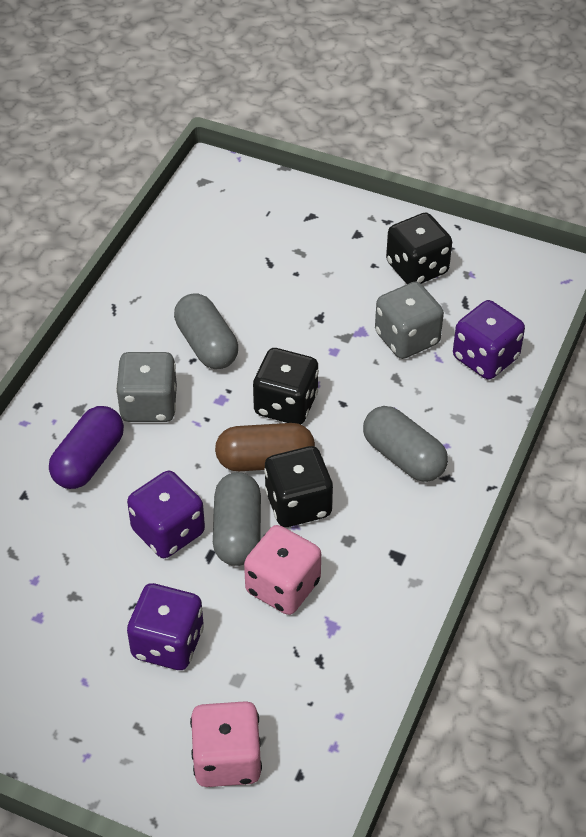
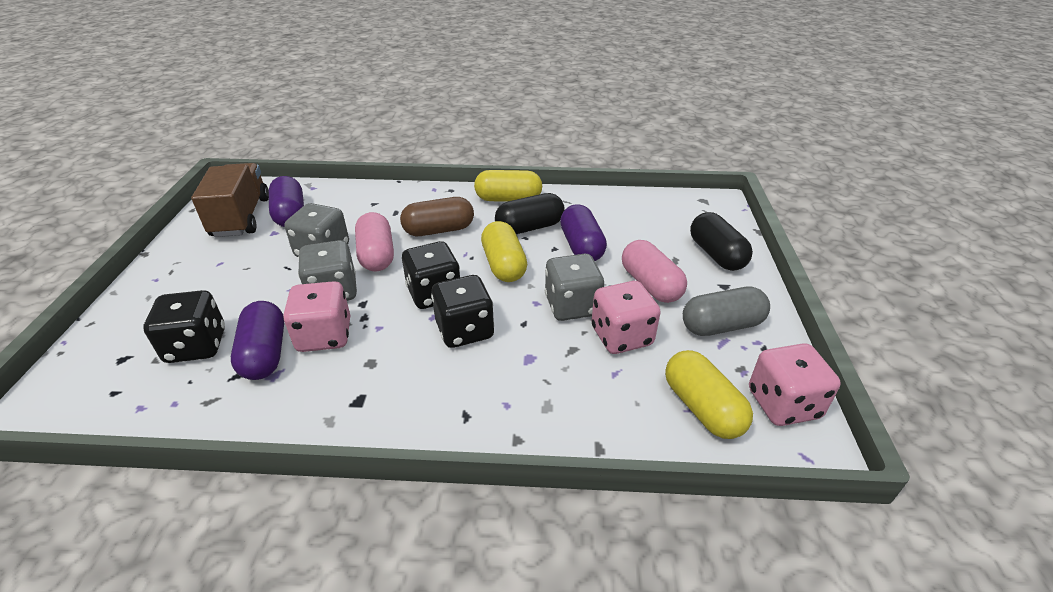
black capsule: 0 -> 2
brown truck: 0 -> 1
grey capsule: 3 -> 1
grey dice: 2 -> 3
pink capsule: 0 -> 2
pink dice: 2 -> 3
purple capsule: 1 -> 3
purple dice: 3 -> 0
yellow capsule: 0 -> 3

